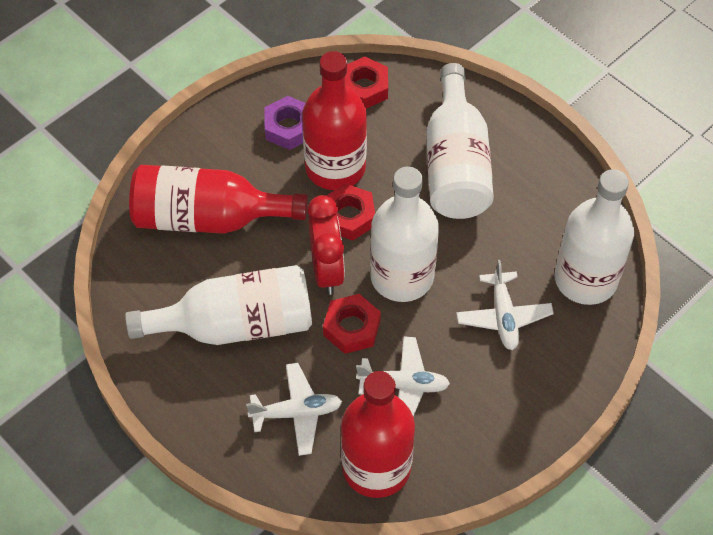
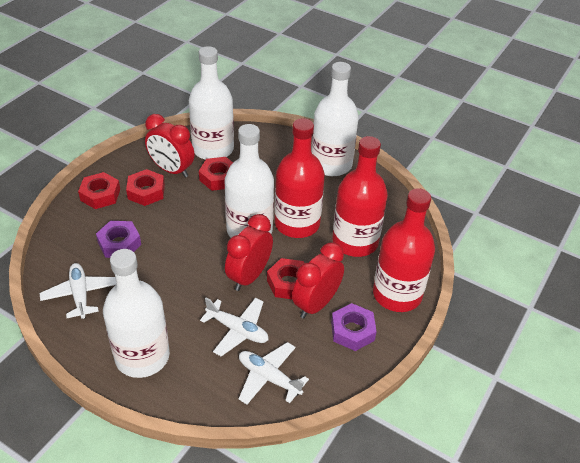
purple nut: 1 -> 2
red clock: 1 -> 3
red nut: 3 -> 4

